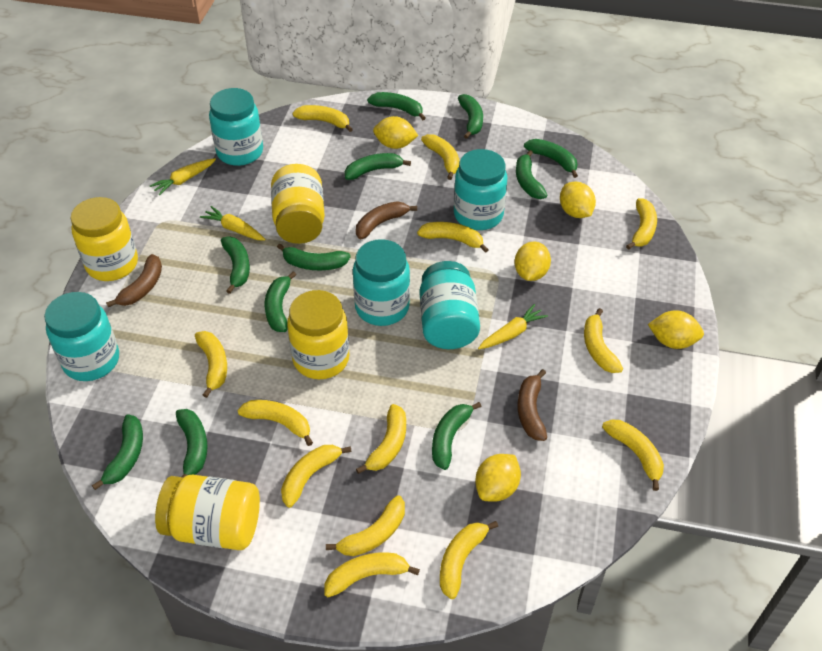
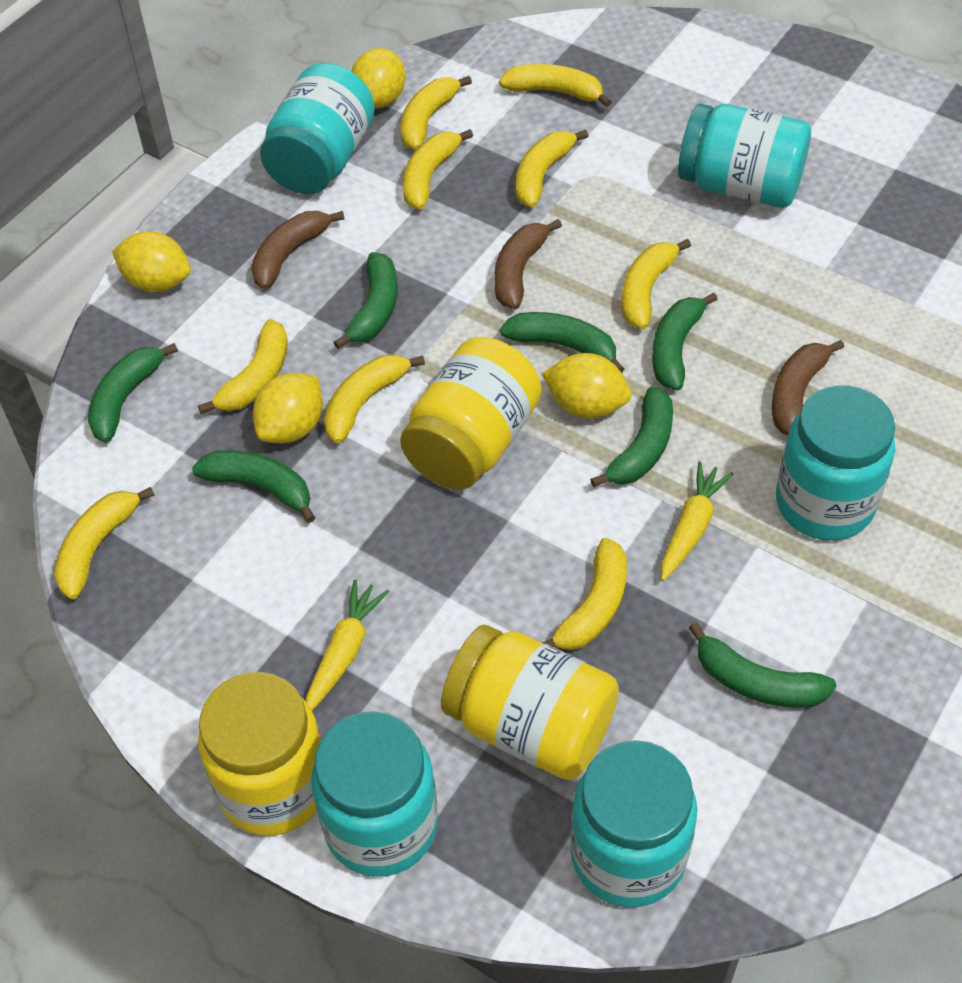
green banana: 11 -> 7
yellow banana: 13 -> 9
yellow carrot: 3 -> 2
yellow jar: 4 -> 3
yellow lemon: 5 -> 4

